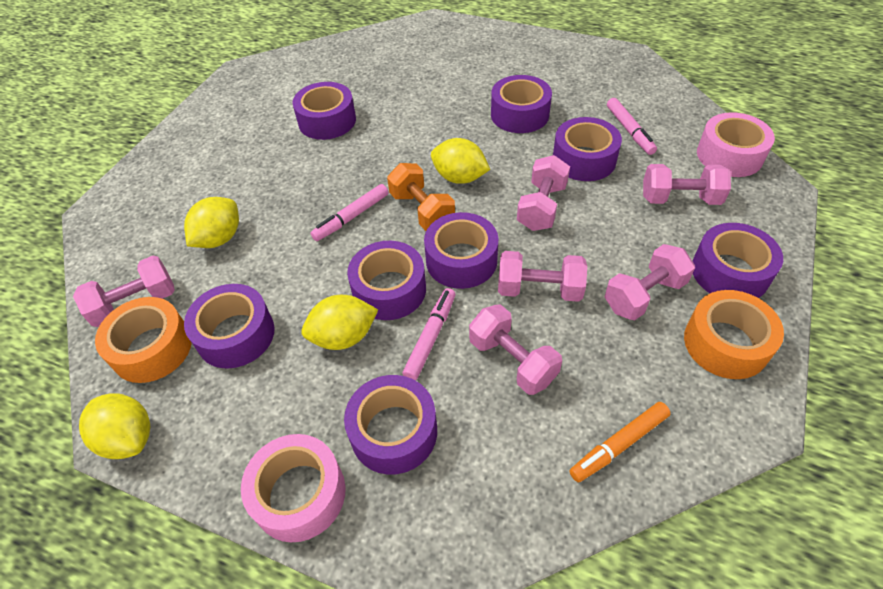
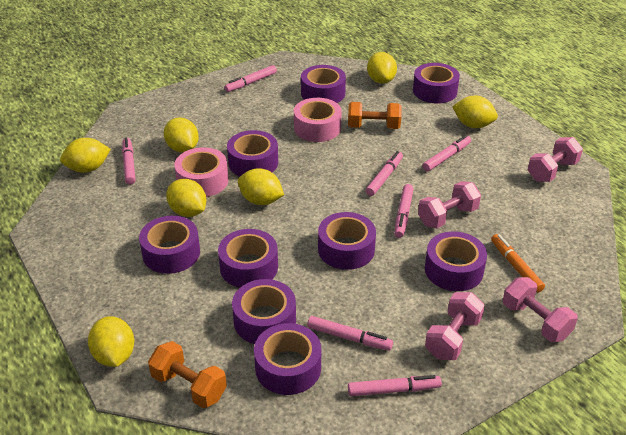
orange dumbbell: 1 -> 2
orange tape: 2 -> 0
pink dumbbell: 6 -> 4
pink marker: 3 -> 7
purple tape: 8 -> 9
yellow lemon: 4 -> 7

